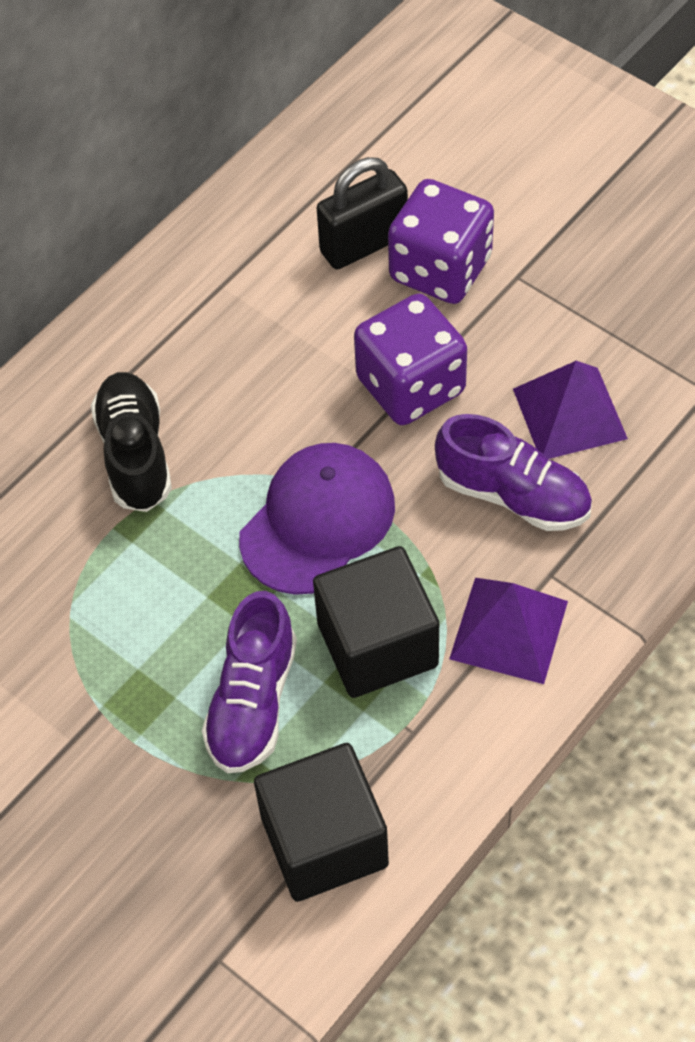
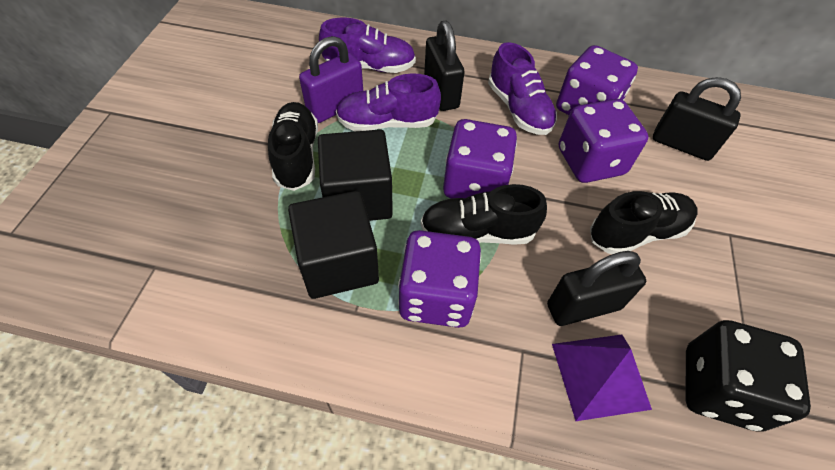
black dice: 0 -> 1
black padlock: 1 -> 3
black shoe: 1 -> 3
purple cap: 1 -> 0
purple dice: 2 -> 4
purple padlock: 0 -> 1
purple pyramid: 2 -> 1
purple shoe: 2 -> 3

